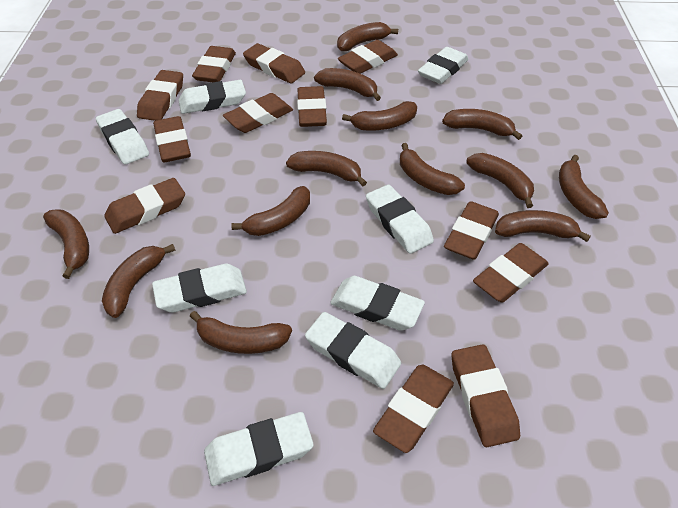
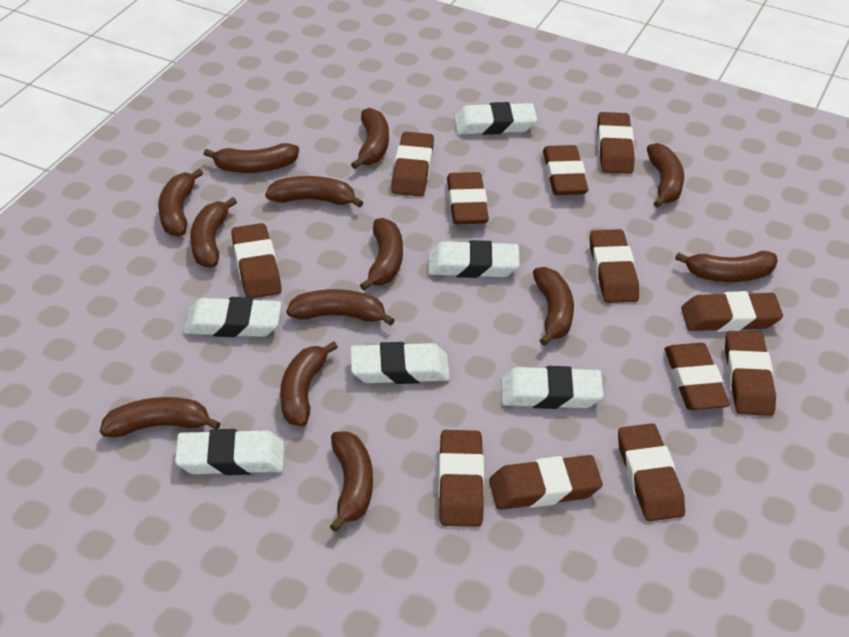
white eraser: 8 -> 6

